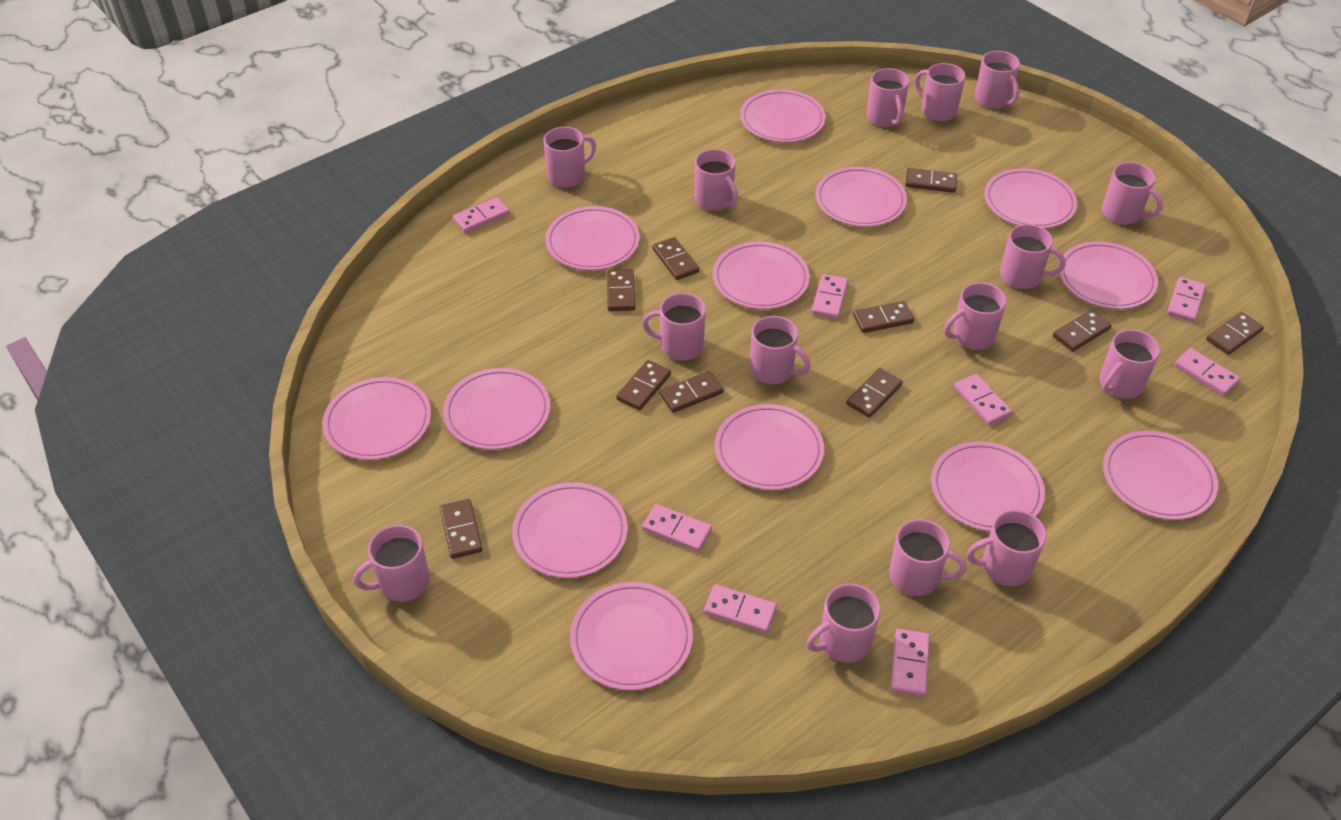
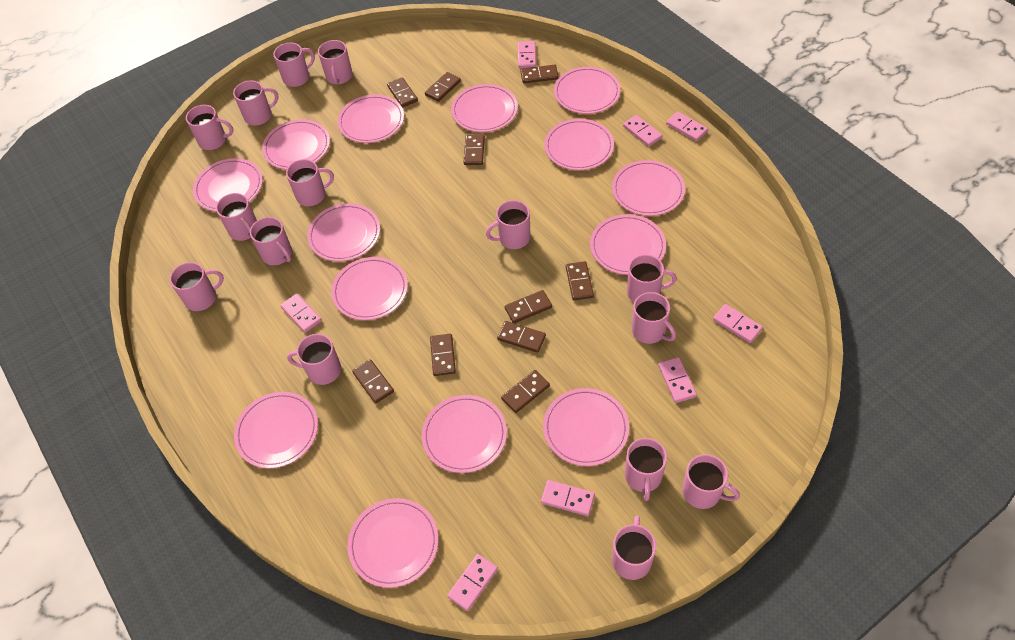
pink plate: 13 -> 14

